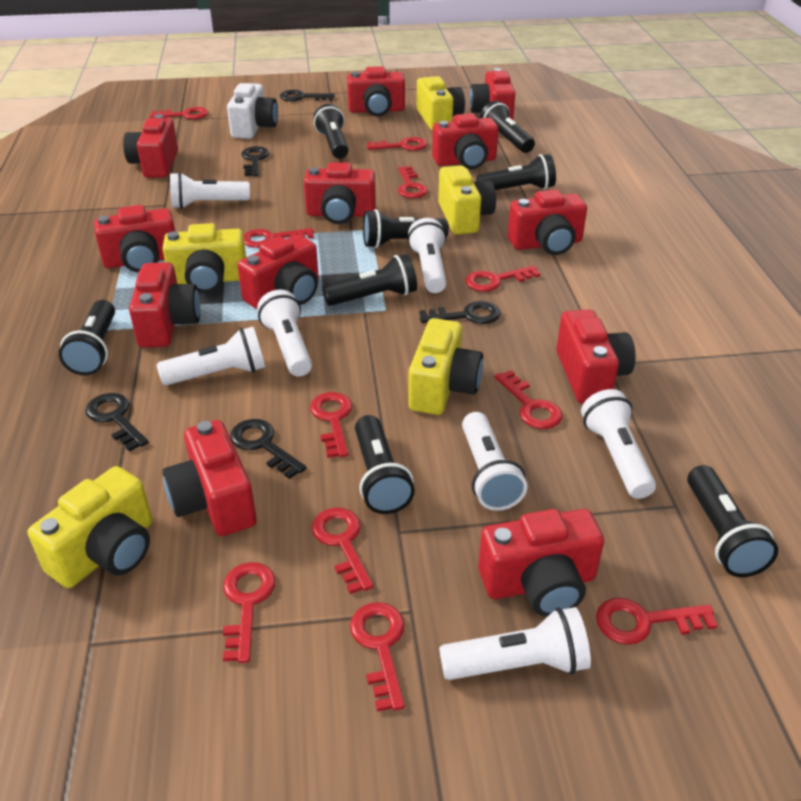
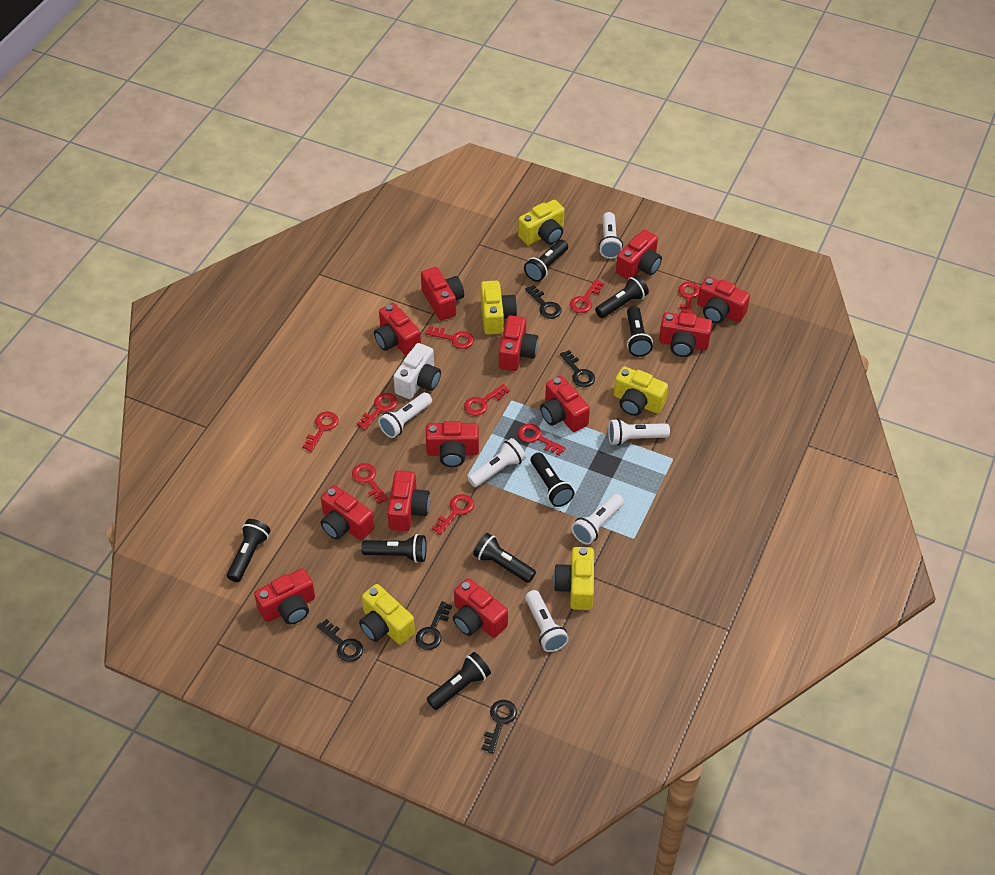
red key: 11 -> 9
white flashlight: 7 -> 6

